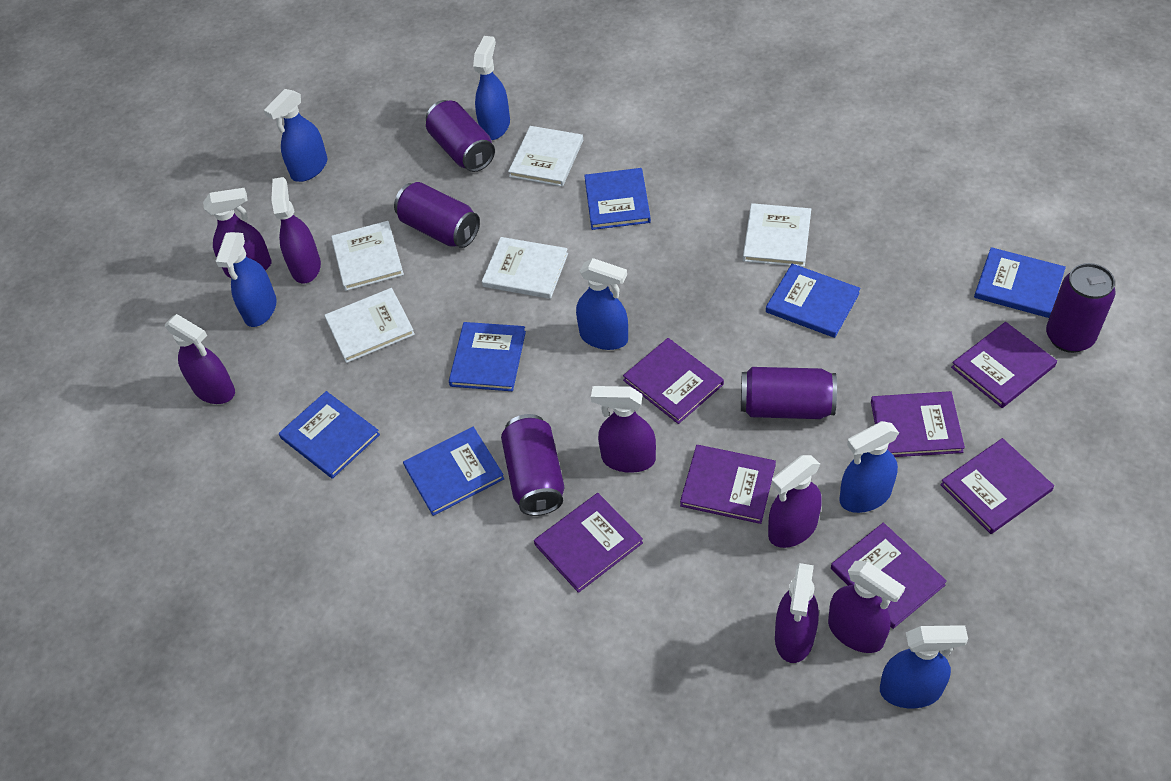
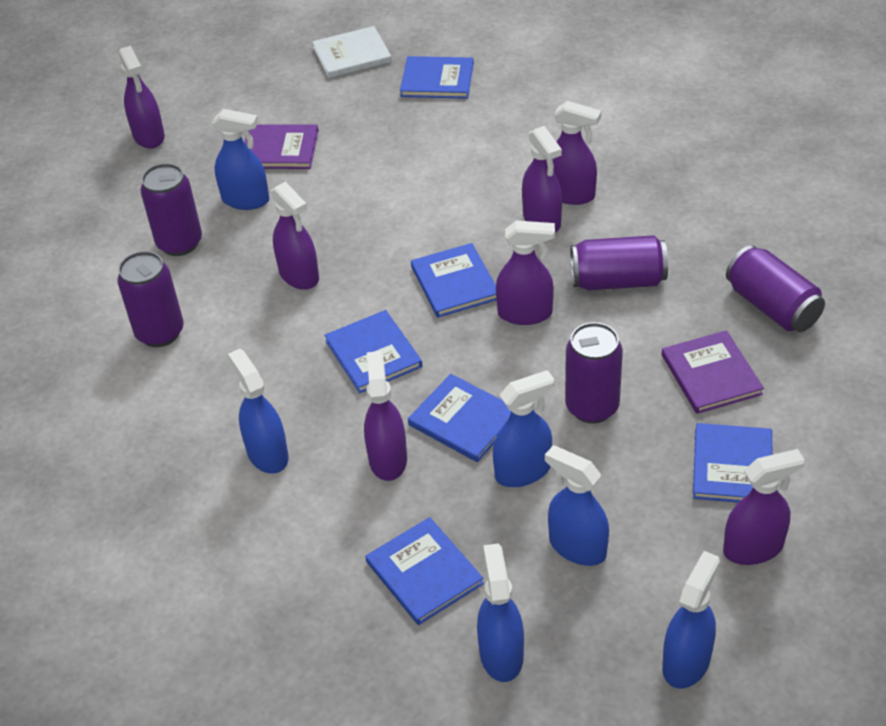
purple book: 7 -> 2
white book: 5 -> 1

